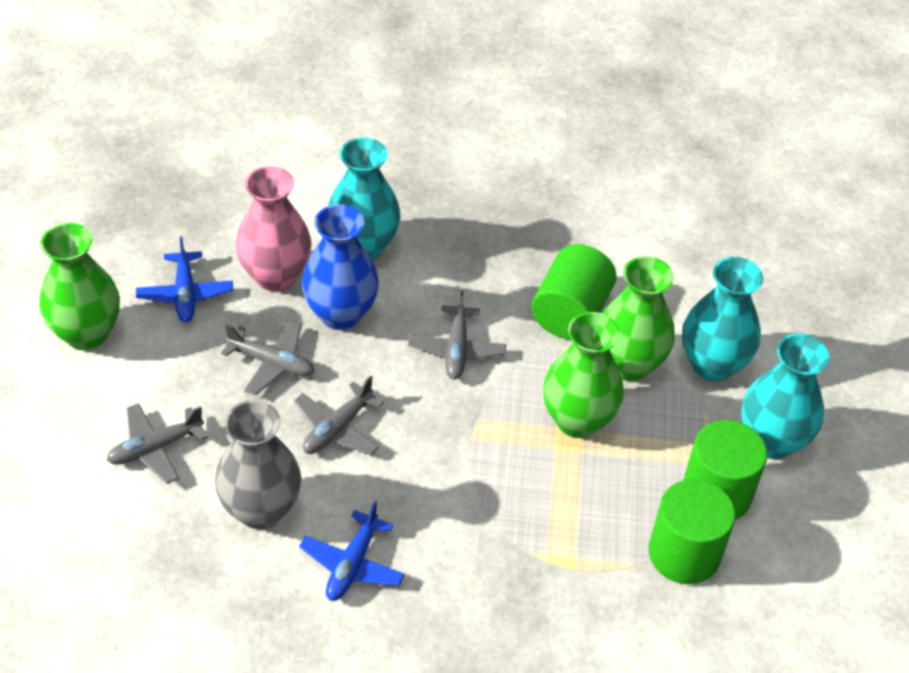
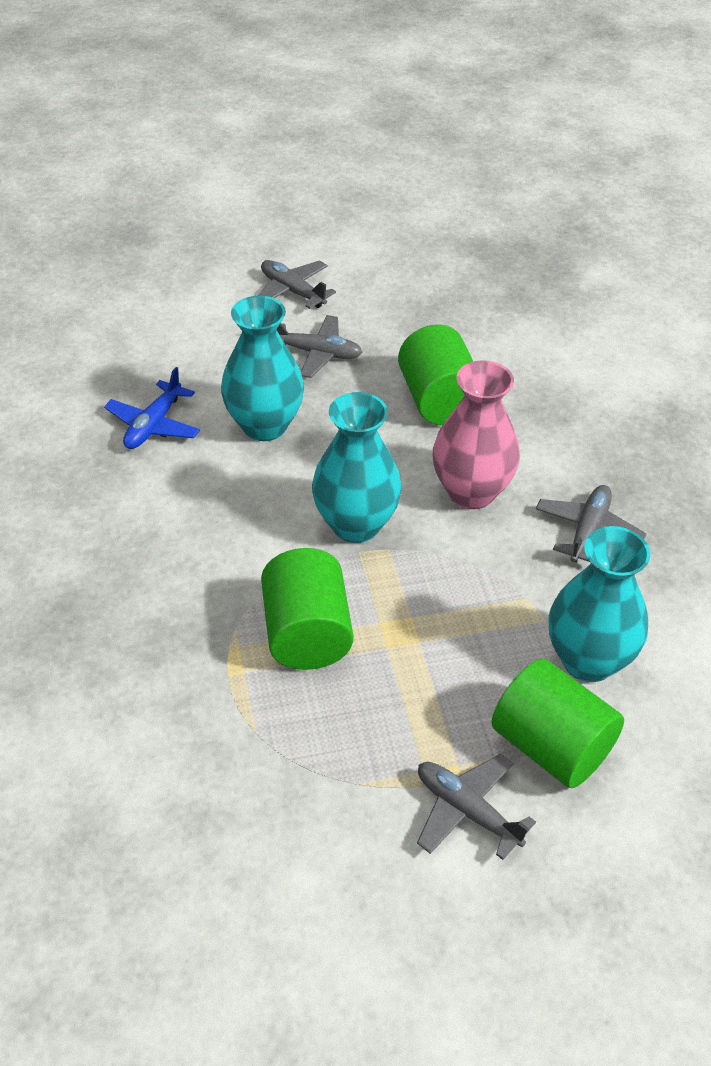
blue plane: 2 -> 1
blue vase: 1 -> 0
green vase: 3 -> 0
grey vase: 1 -> 0

